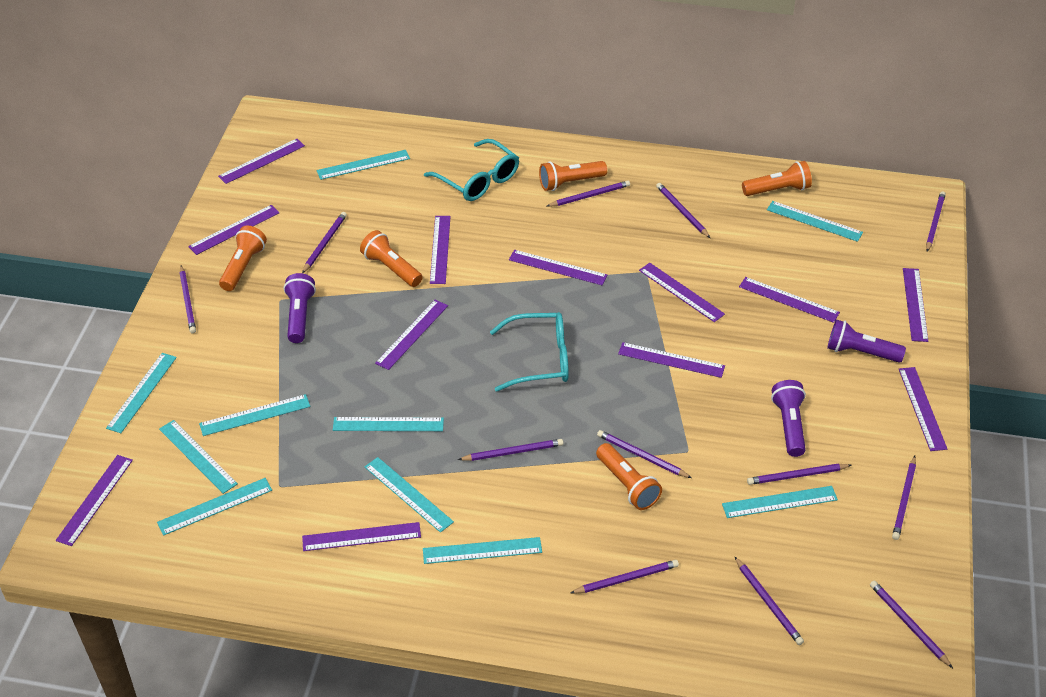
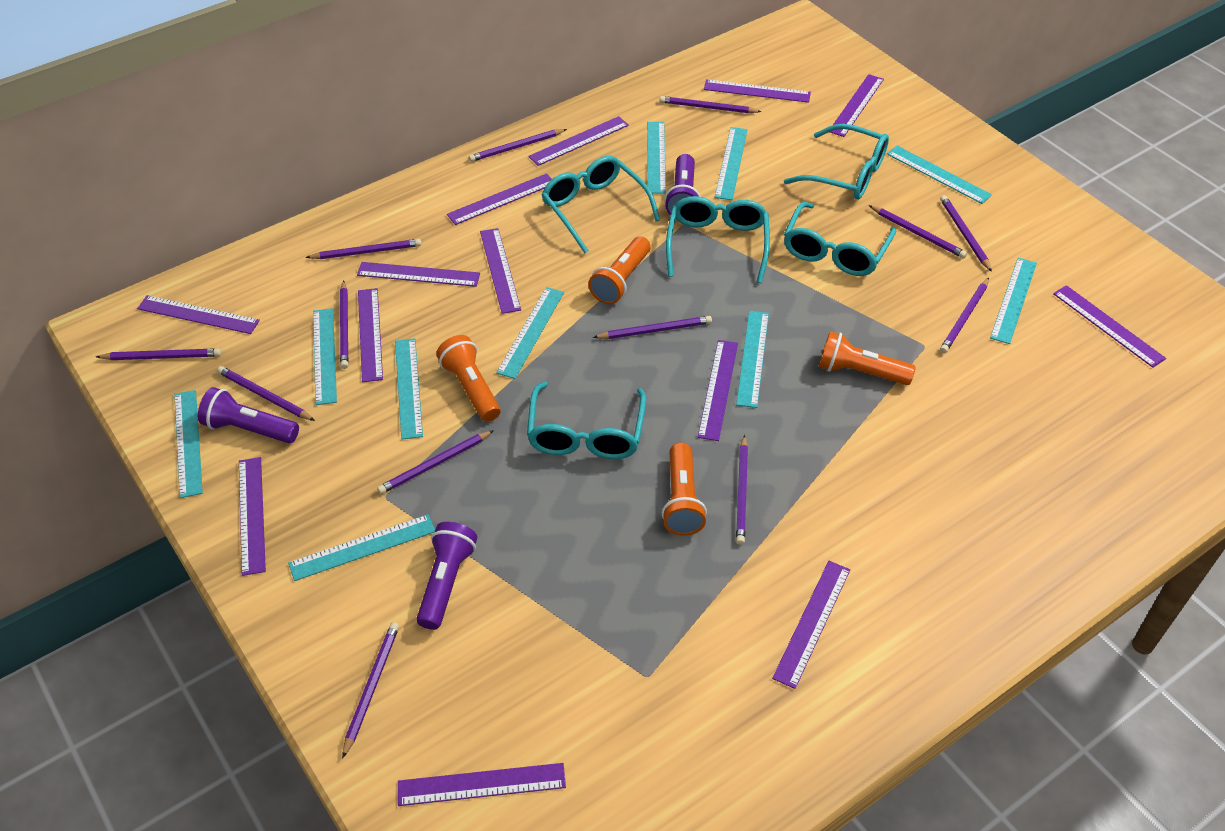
orange flashlight: 5 -> 4
purple pencil: 12 -> 13
purple ruler: 12 -> 13
turquoise glasses: 2 -> 5

